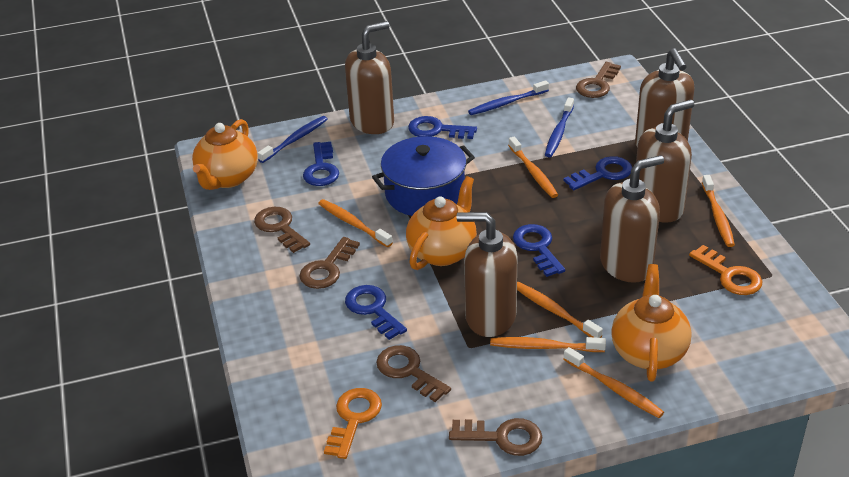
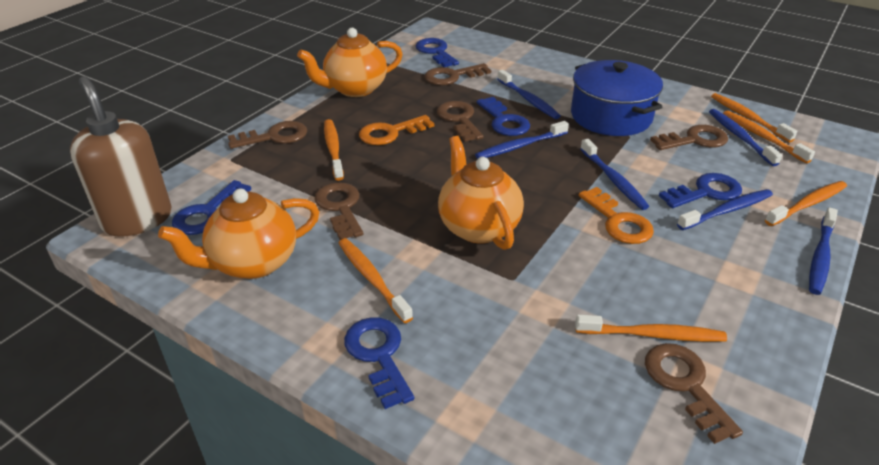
blue toothbrush: 3 -> 6
brown key: 5 -> 6
brown soap dispenser: 5 -> 1

